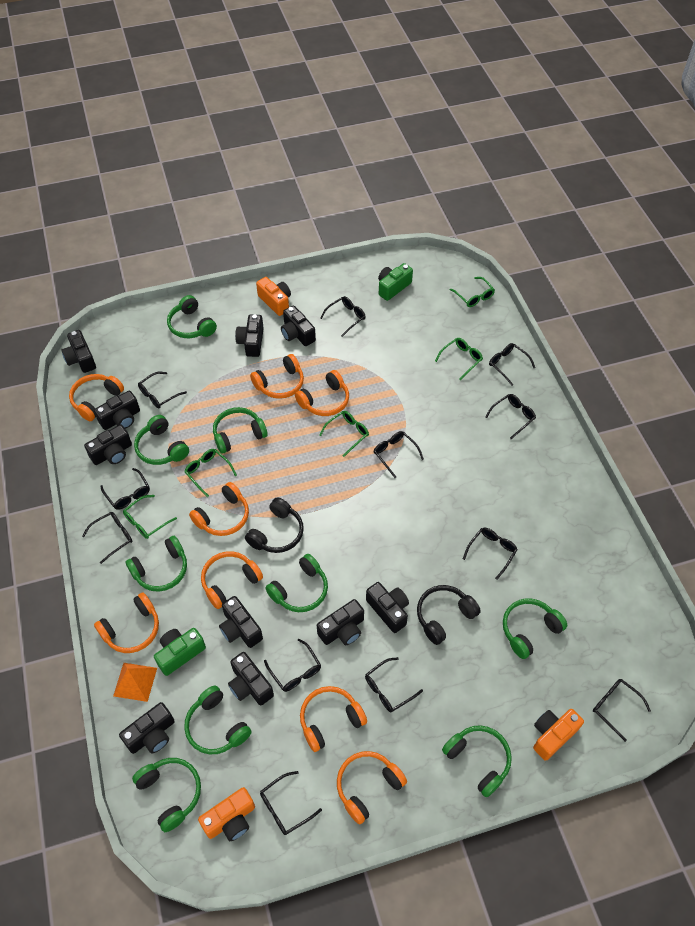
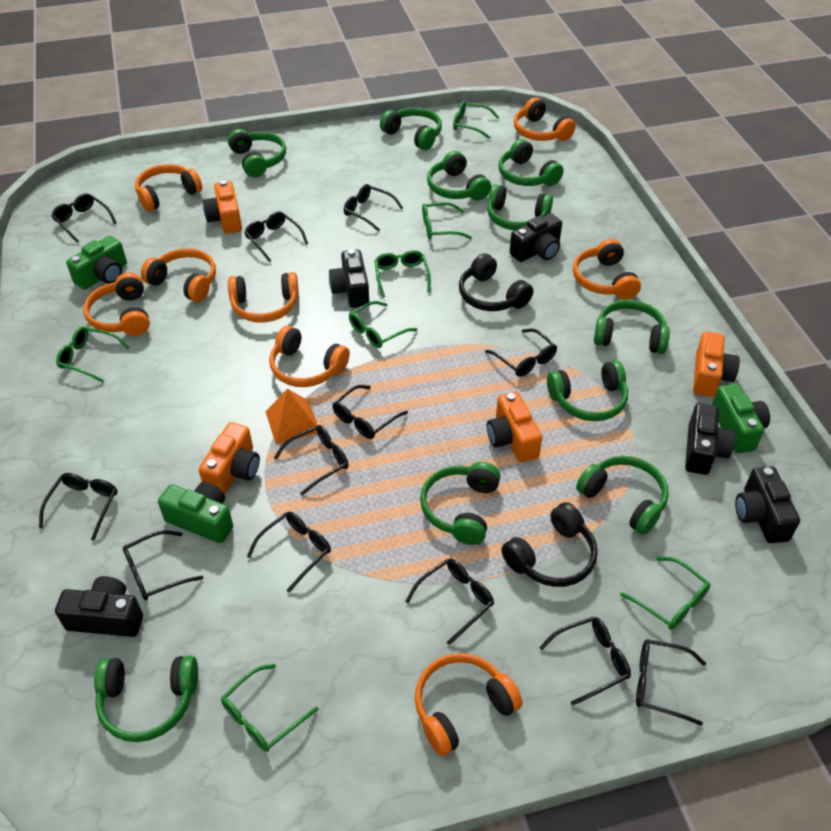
black camera: 10 -> 5
green camera: 2 -> 3
green glasses: 5 -> 7
green headphones: 9 -> 10
orange camera: 3 -> 4

